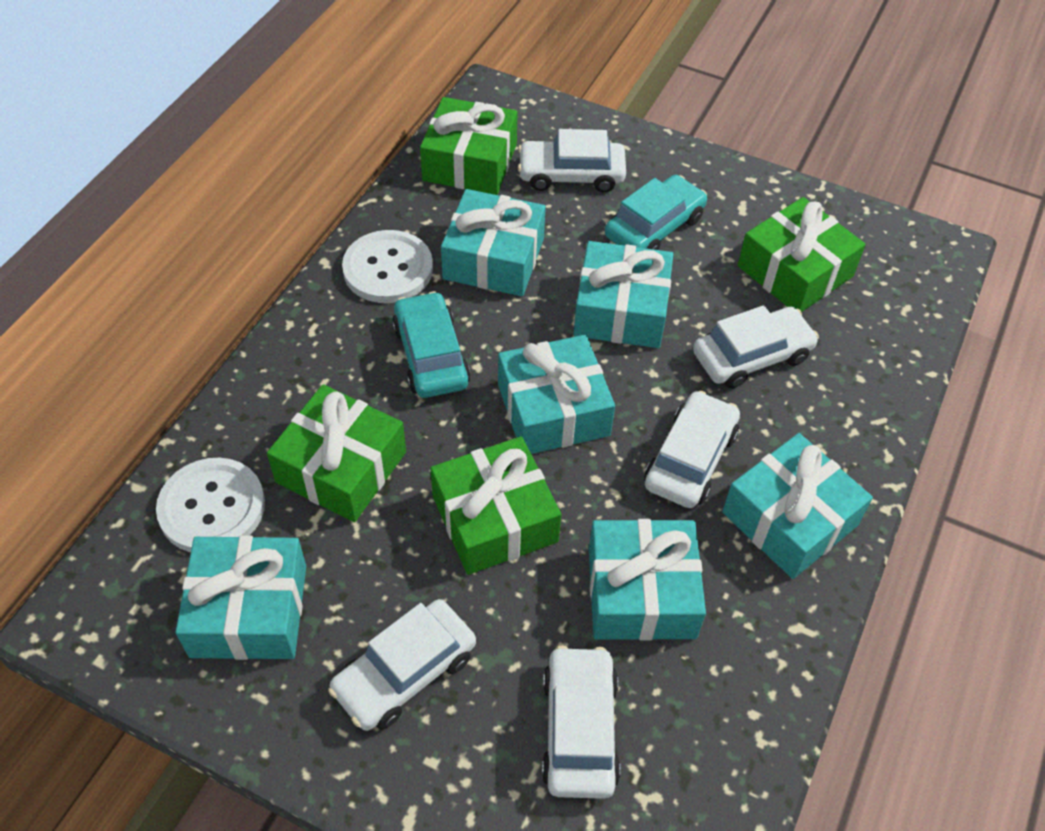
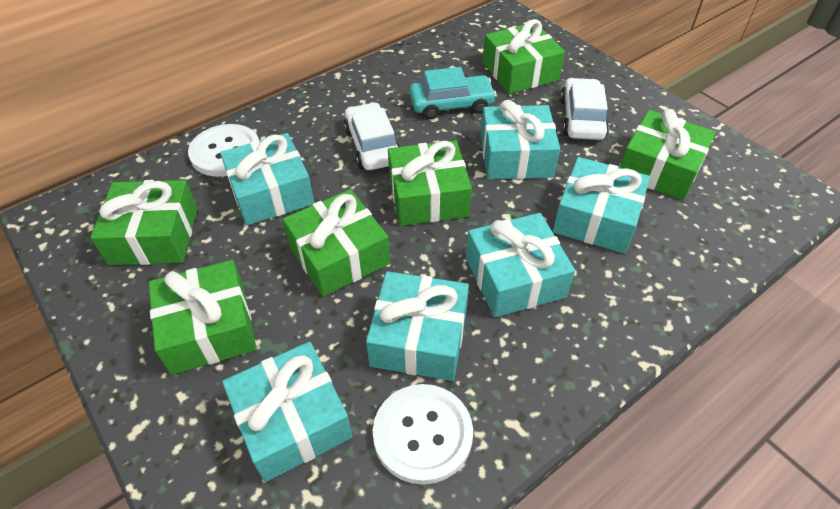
green gift: 4 -> 6
turquoise car: 2 -> 1
white car: 5 -> 2

